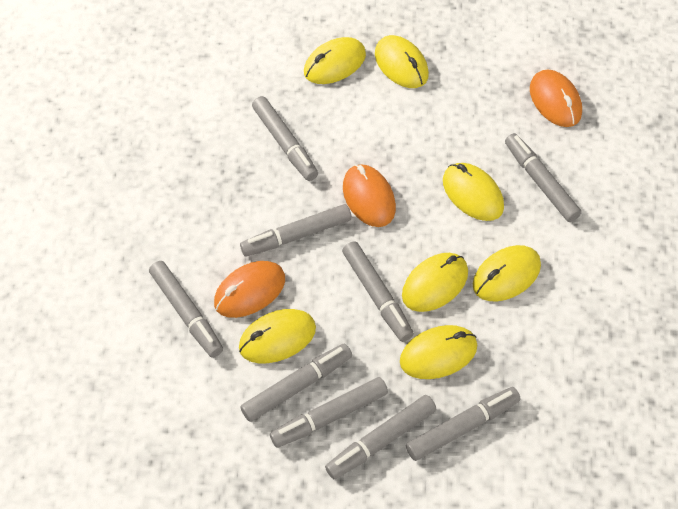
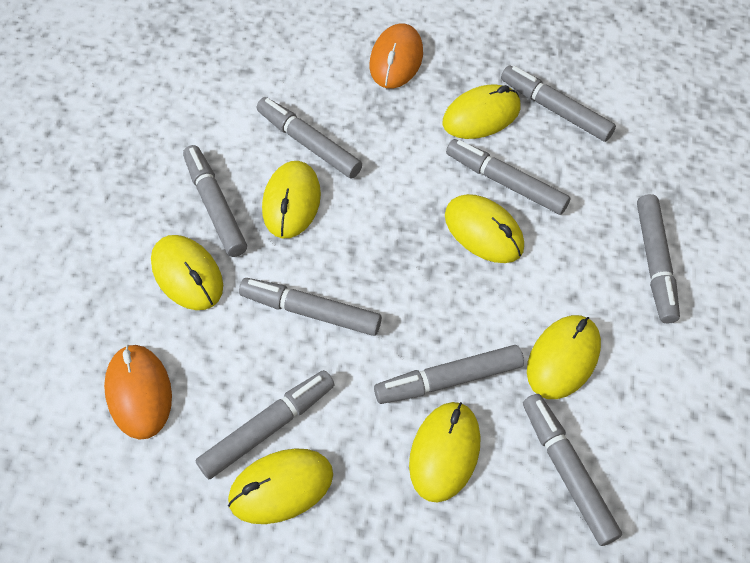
orange mouse: 3 -> 2

